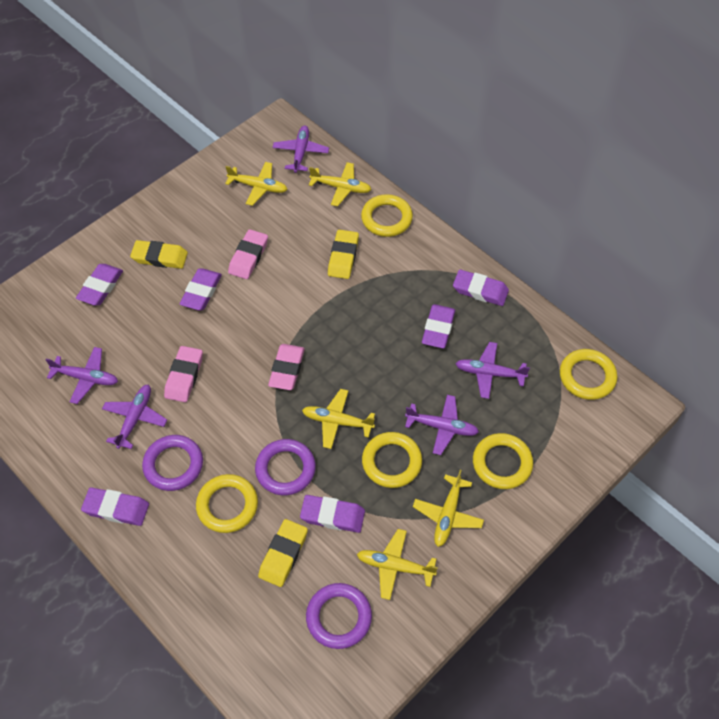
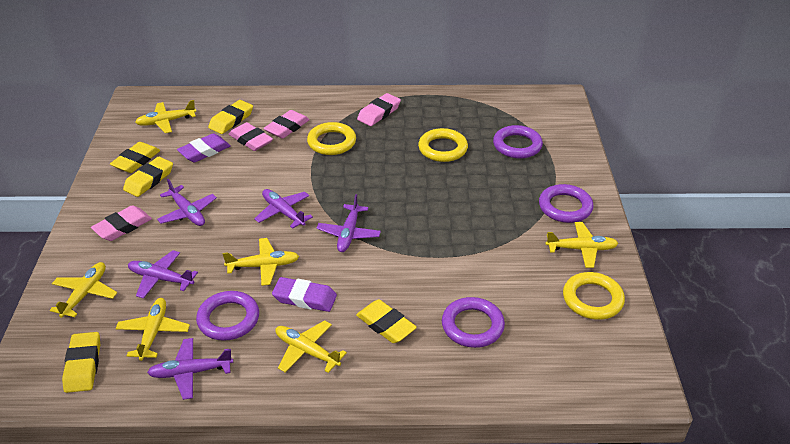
pink eraser: 3 -> 4
purple eraser: 6 -> 2
purple ring: 3 -> 4
yellow eraser: 3 -> 5
yellow plane: 5 -> 6
yellow ring: 5 -> 3

